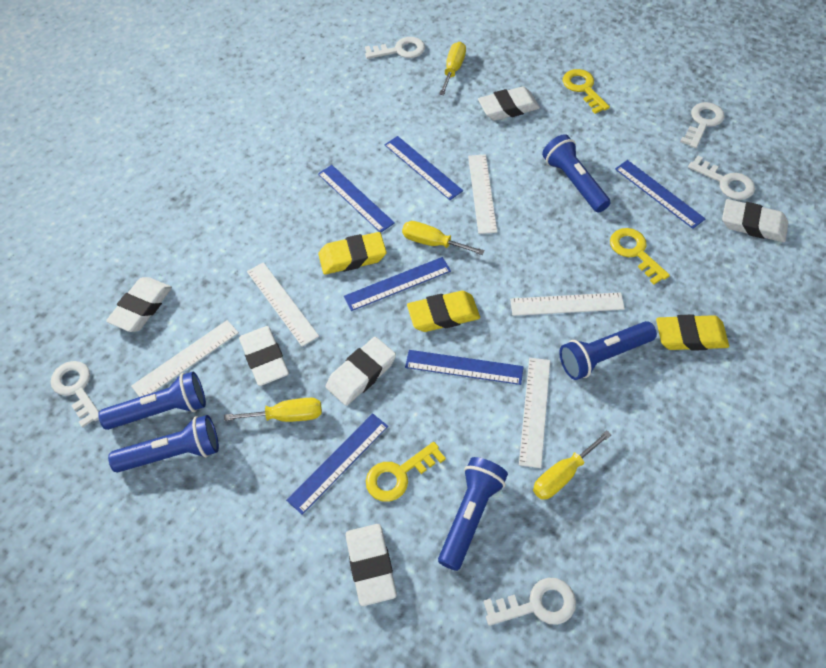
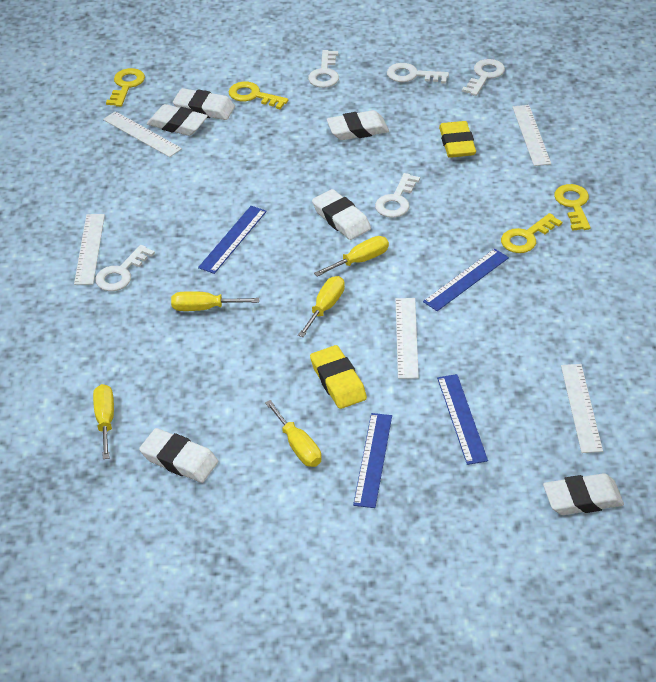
blue flashlight: 5 -> 0
blue ruler: 6 -> 4
yellow eraser: 3 -> 2
yellow key: 3 -> 4
yellow screwdriver: 4 -> 5

